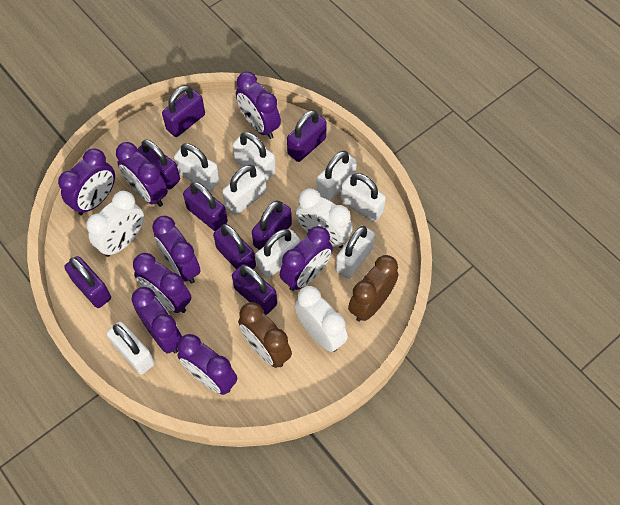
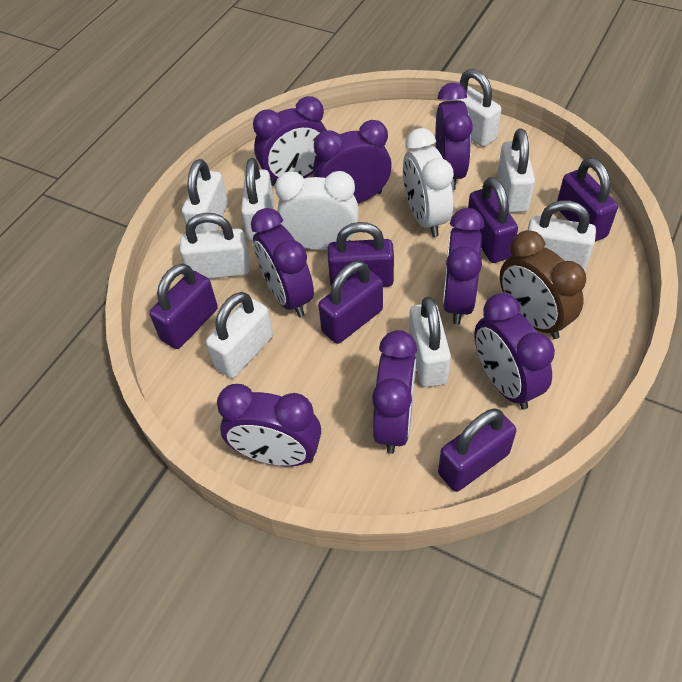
brown clock: 2 -> 1
purple padlock: 8 -> 6
white clock: 3 -> 2

